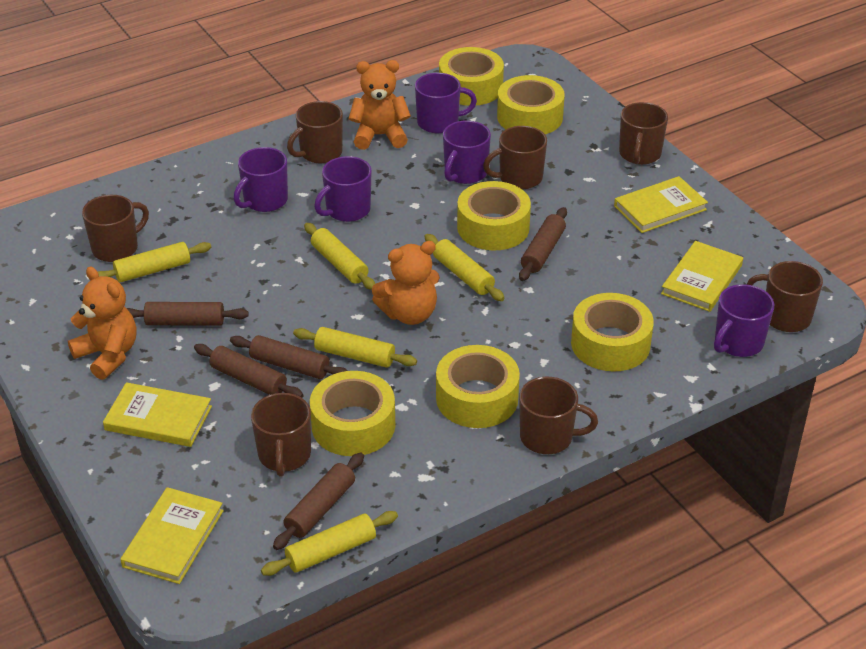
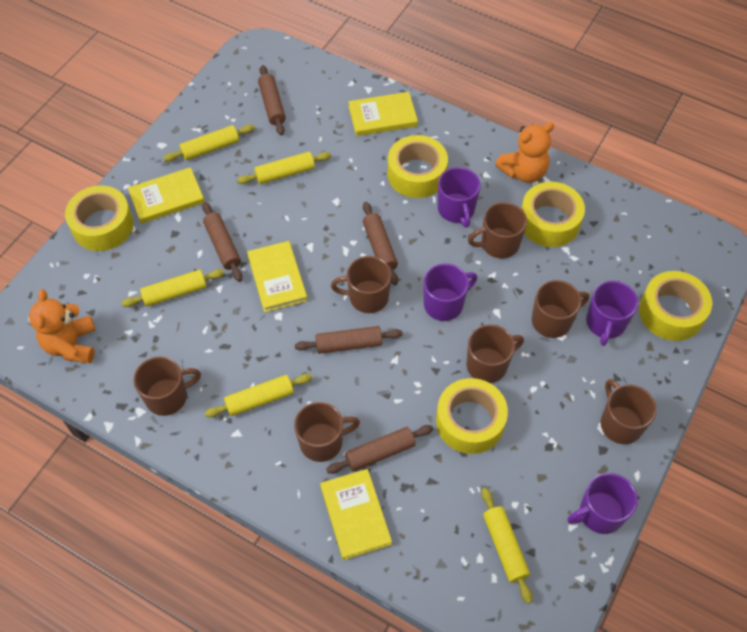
orange teddy bear: 3 -> 2
purple mug: 5 -> 4
yellow tape: 6 -> 5

